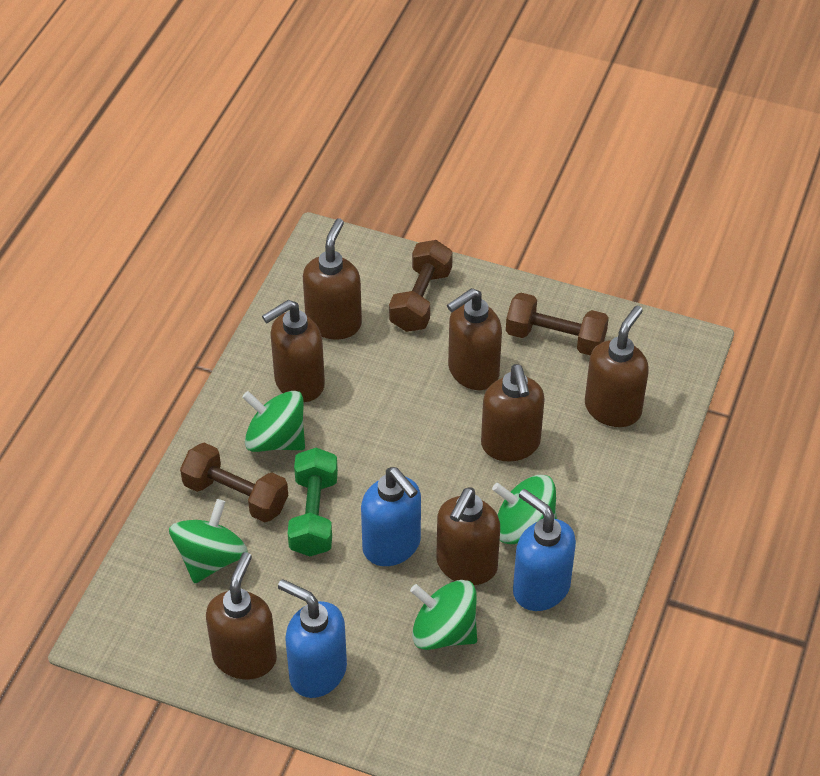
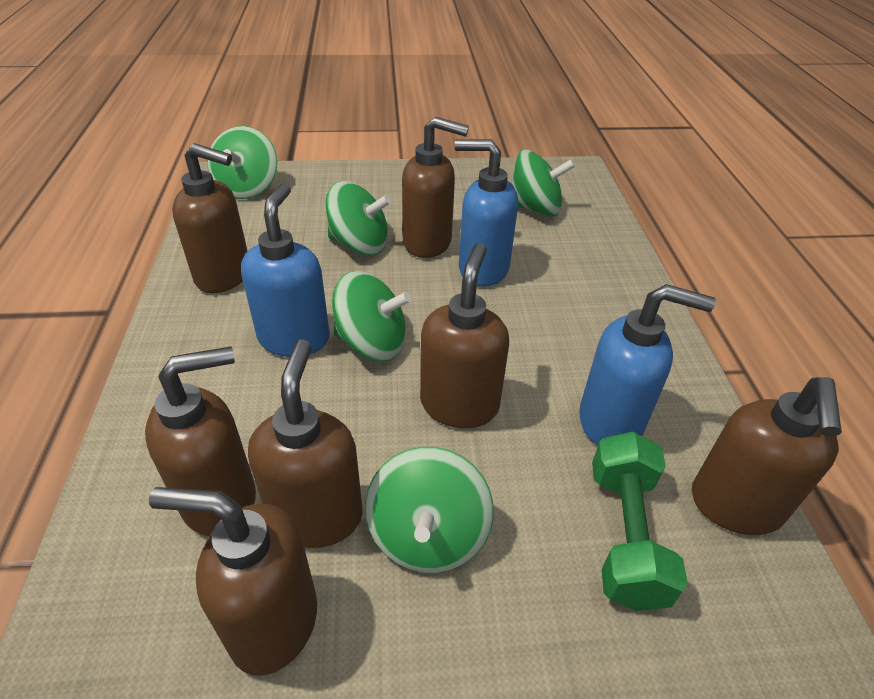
brown dumbbell: 3 -> 0
green spinning top: 4 -> 5

